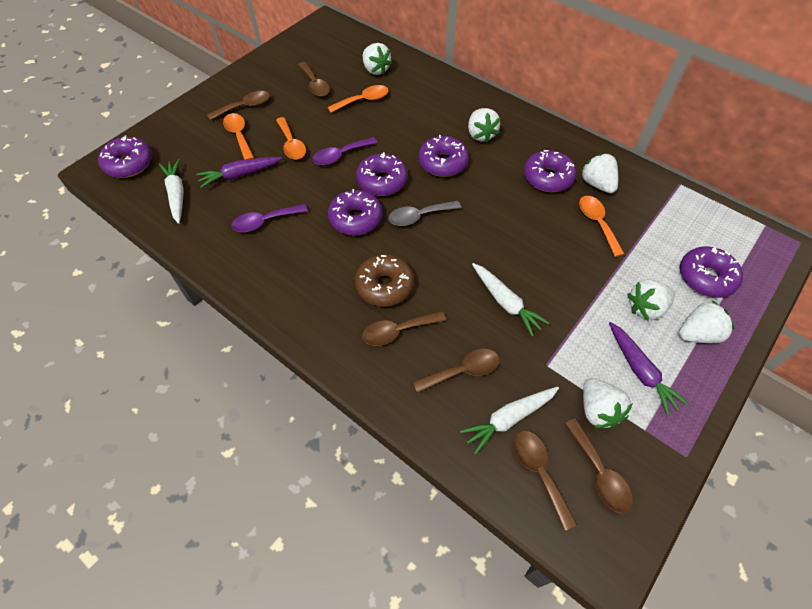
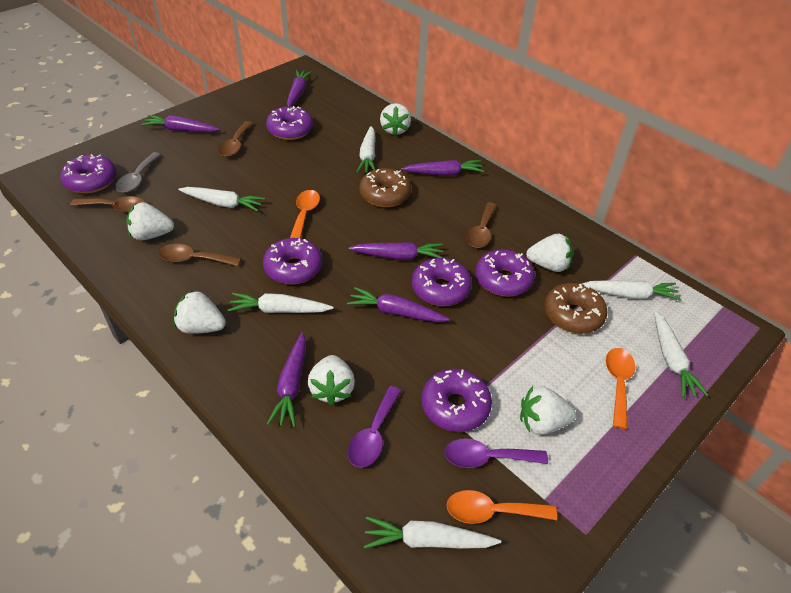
brown donut: 1 -> 2
brown spoon: 6 -> 4
orange spoon: 4 -> 3
purple carrot: 2 -> 6
white carrot: 3 -> 6

